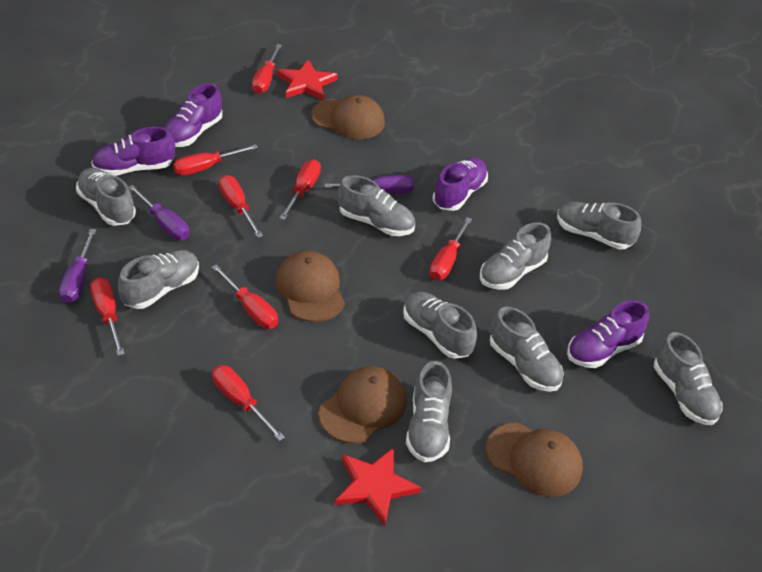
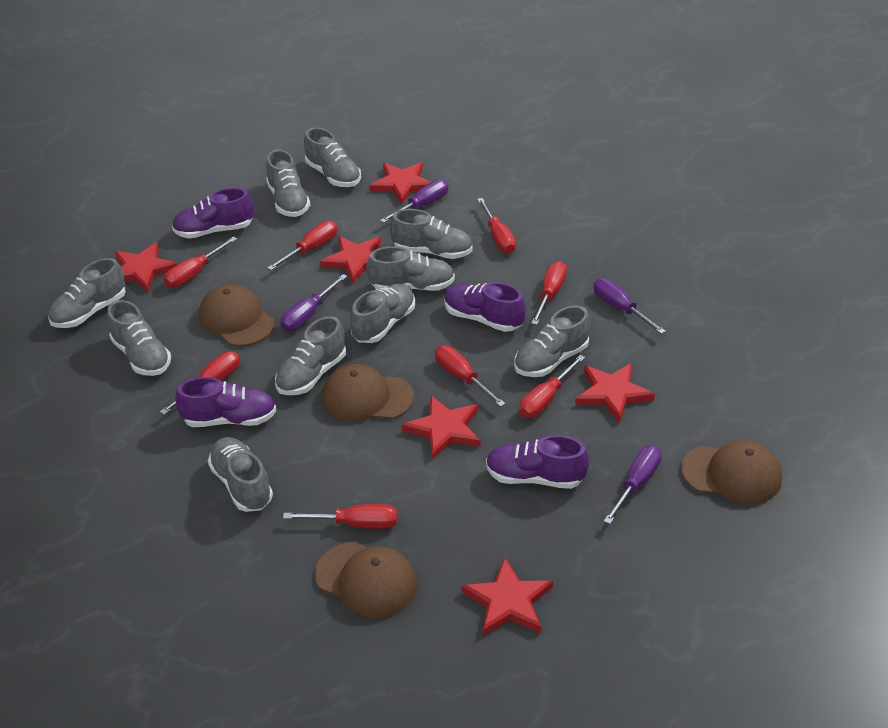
grey shoe: 9 -> 10
purple screwdriver: 3 -> 4
red star: 2 -> 6

